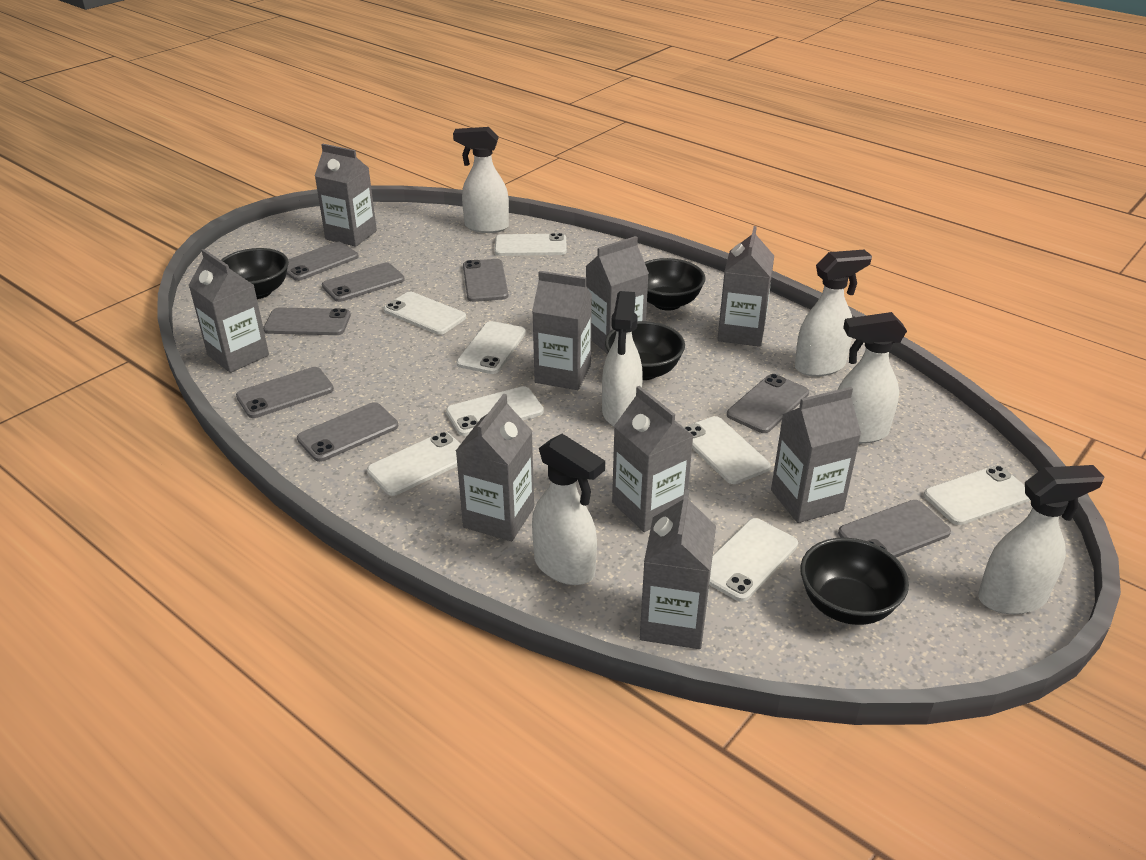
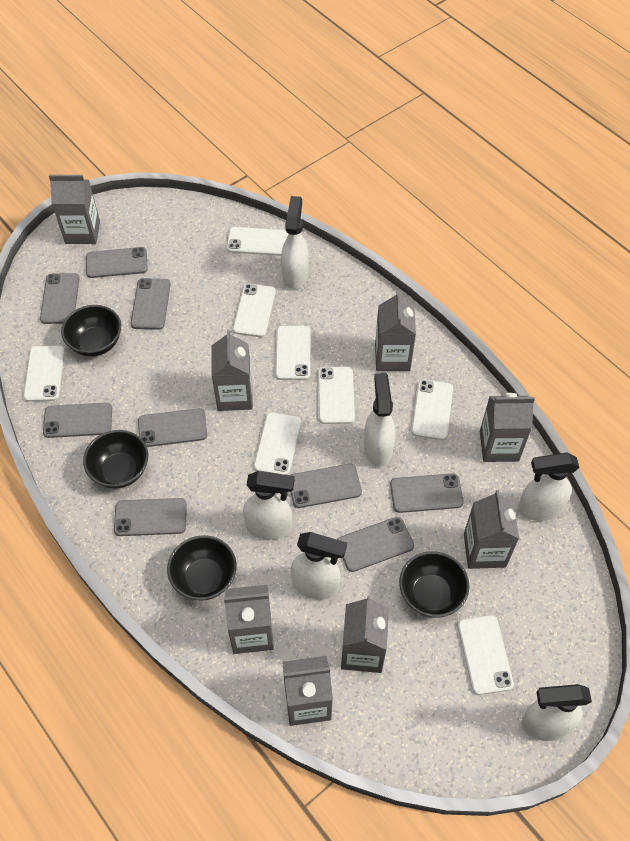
grey carton: 9 -> 8
grey phone: 8 -> 9

